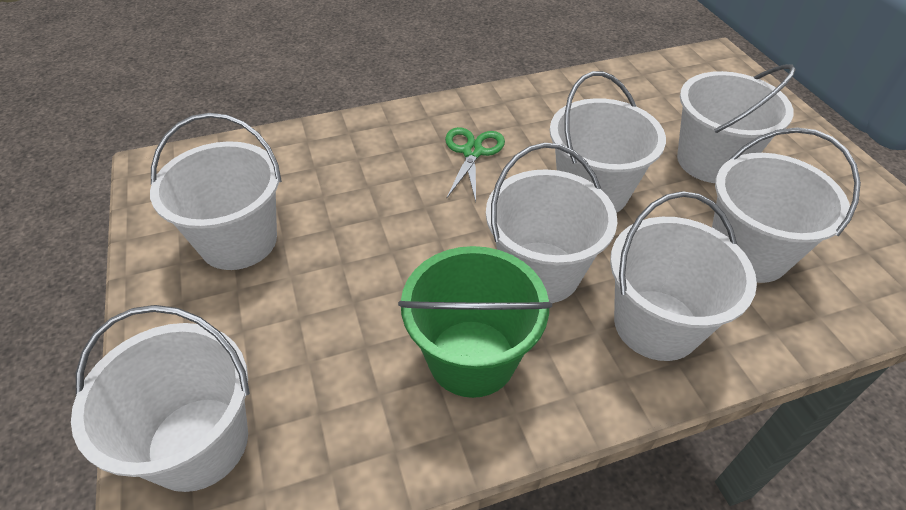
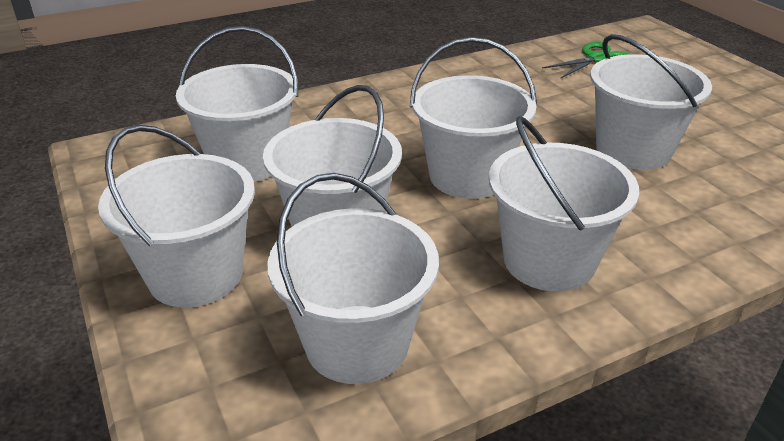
green bucket: 1 -> 0

